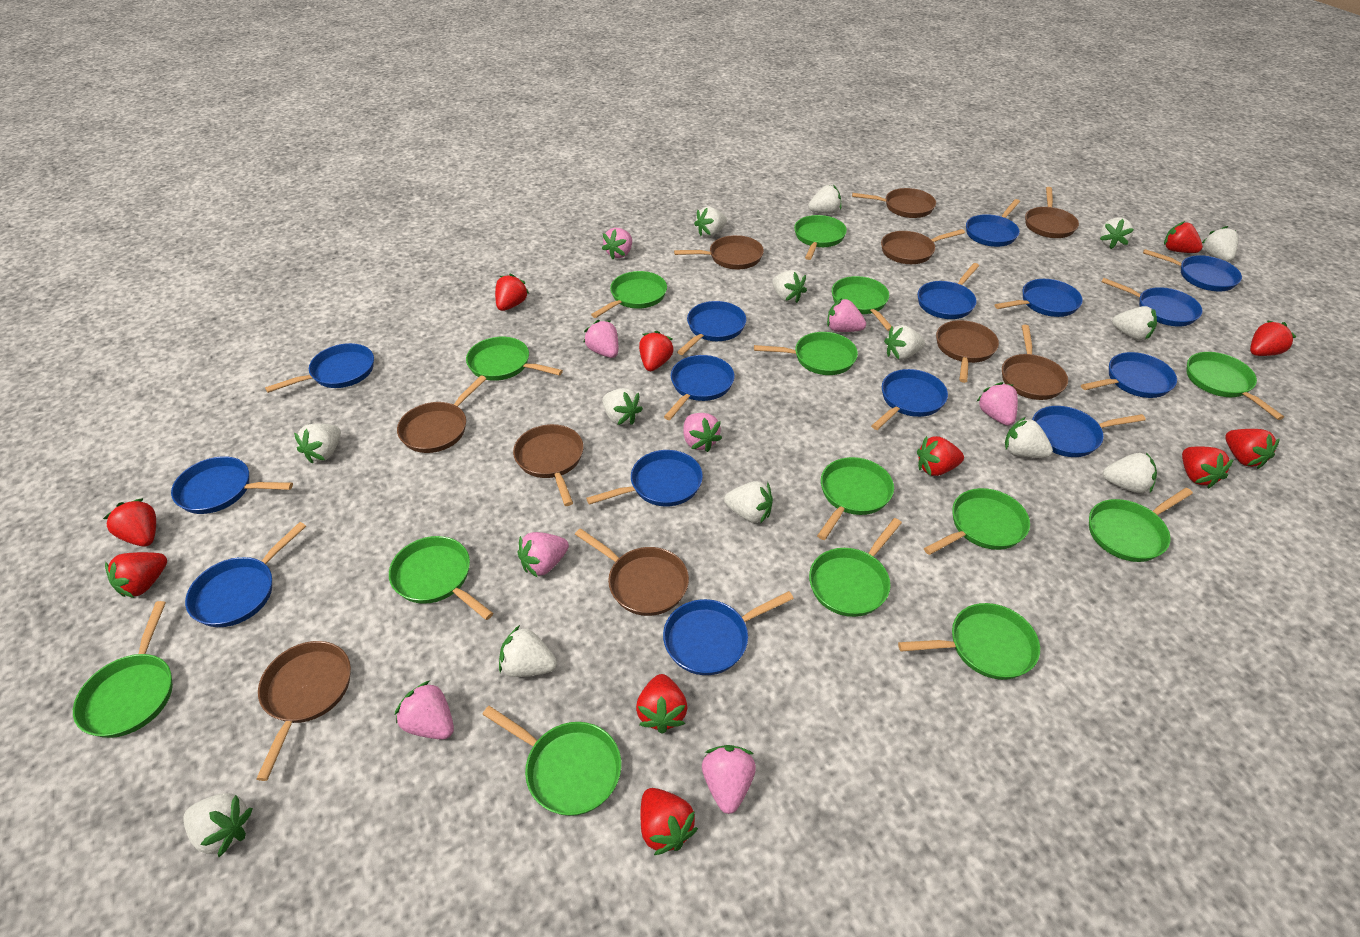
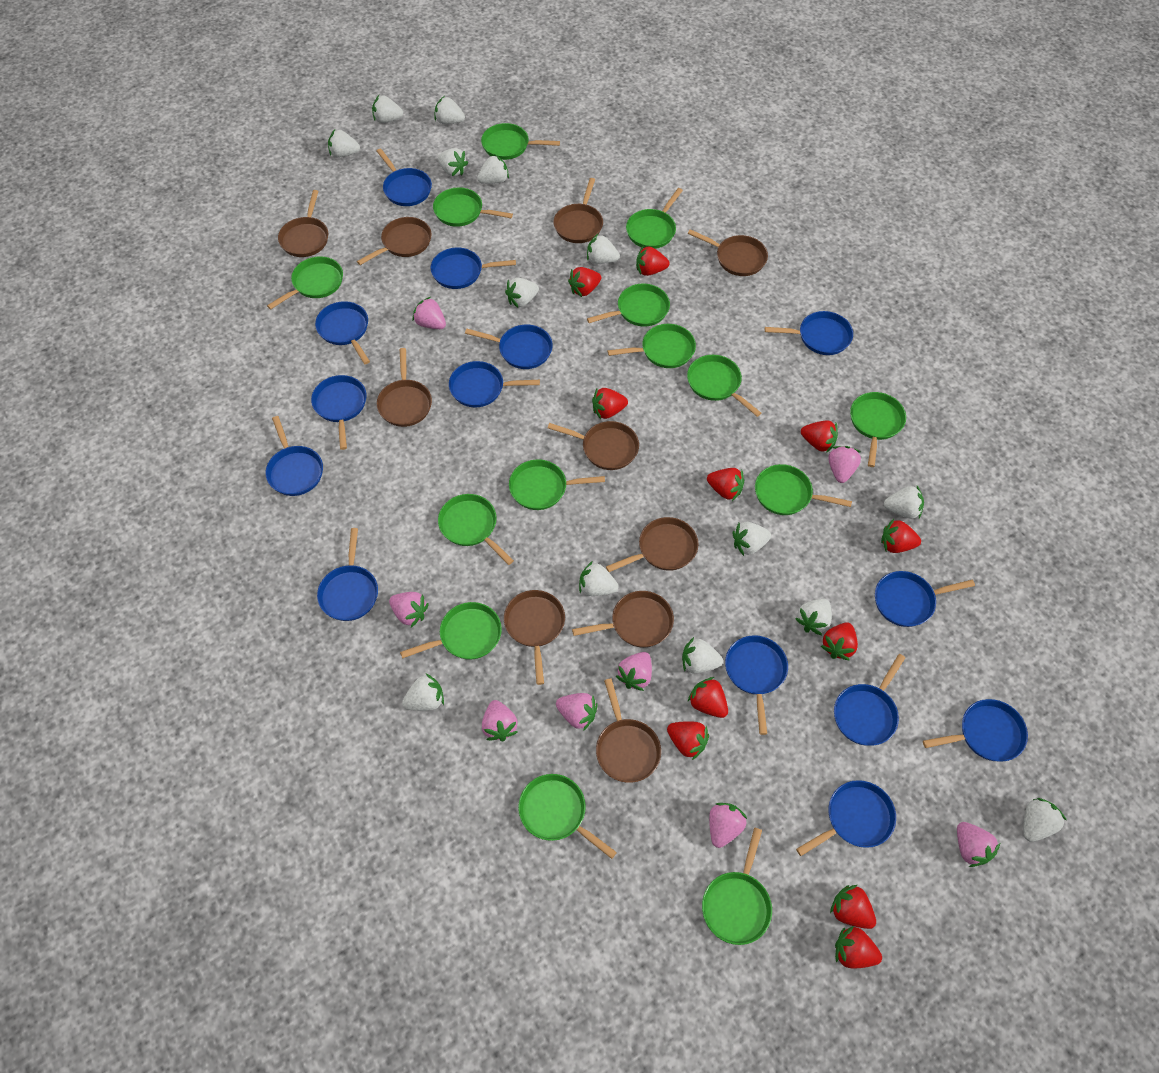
blue pan: 15 -> 14

